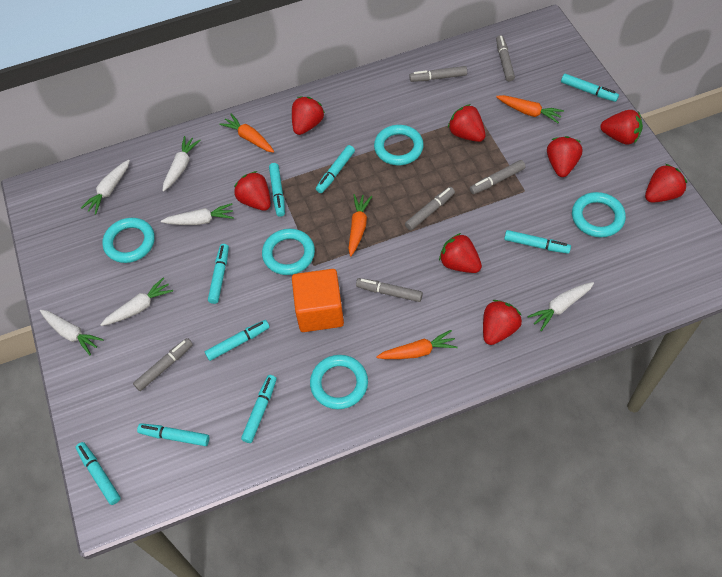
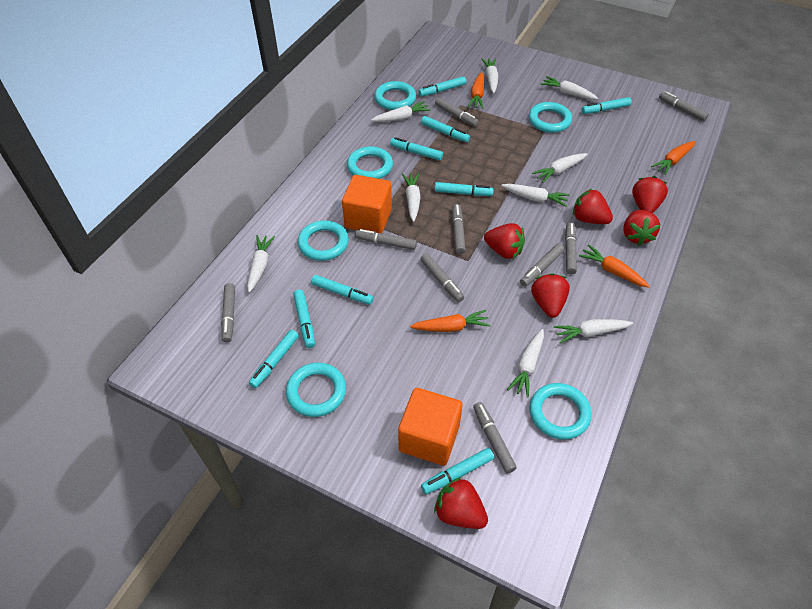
grey marker: 6 -> 9
orange cube: 1 -> 2
red strawberry: 8 -> 6
turquoise ring: 5 -> 6
white carrot: 6 -> 9

